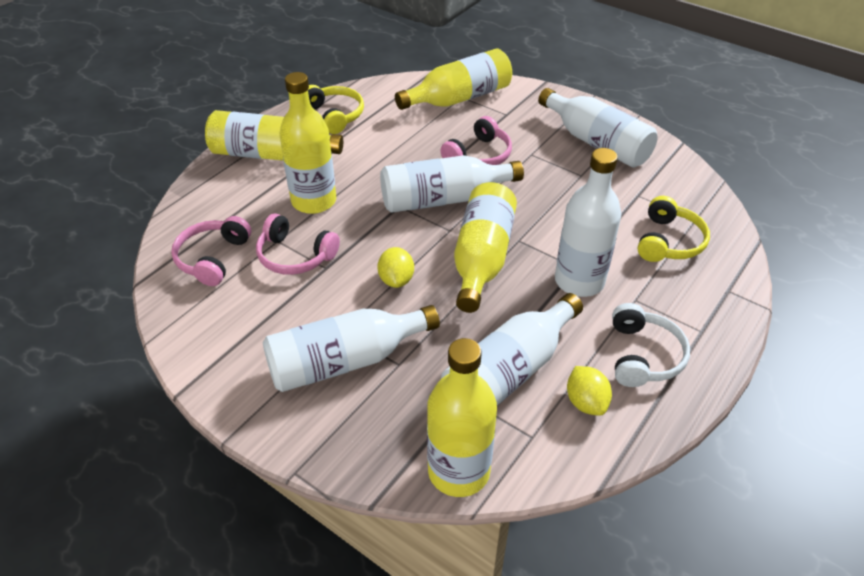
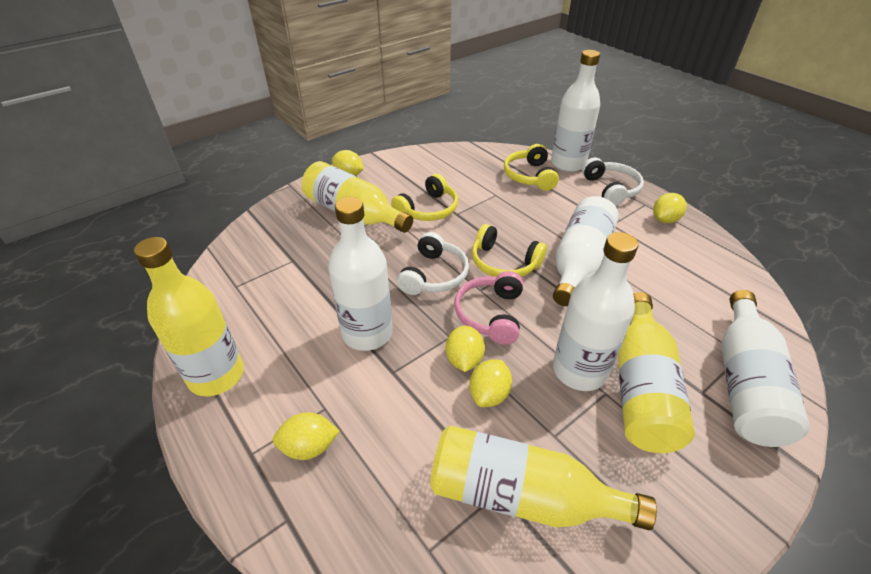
pink headphones: 3 -> 1
white headphones: 1 -> 2
yellow bottle: 5 -> 4
yellow headphones: 2 -> 3
yellow lemon: 2 -> 5

